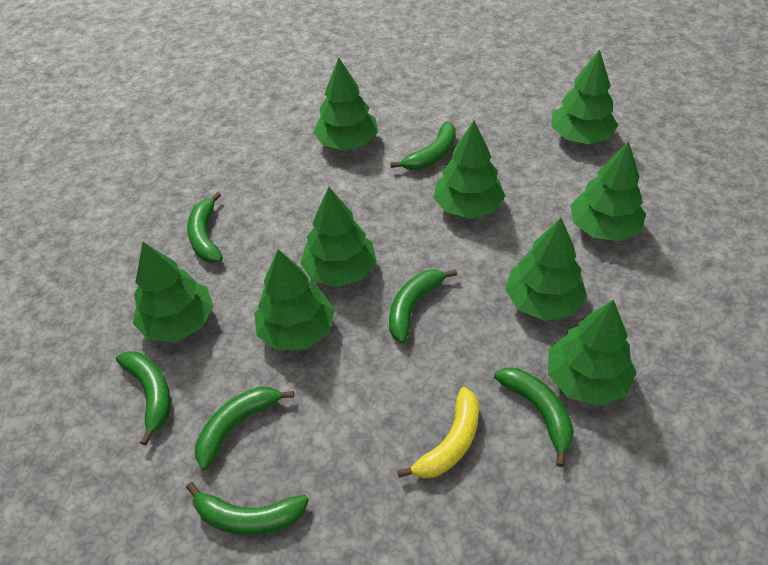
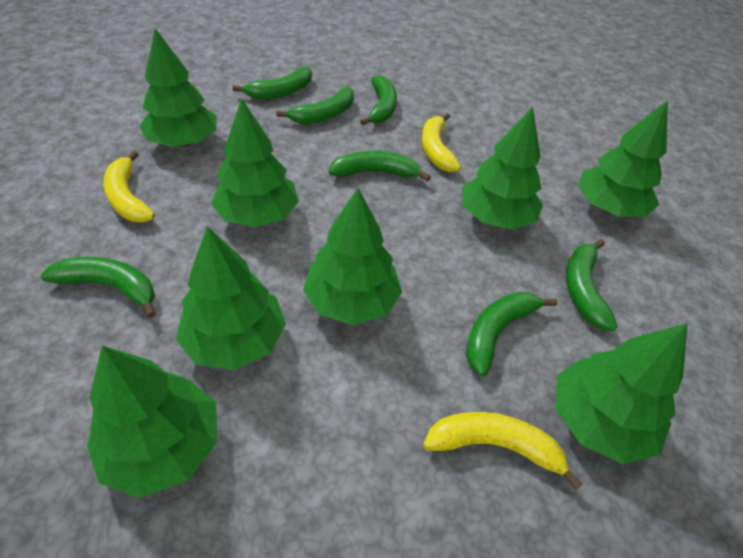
green tree: 9 -> 8
yellow banana: 1 -> 3

